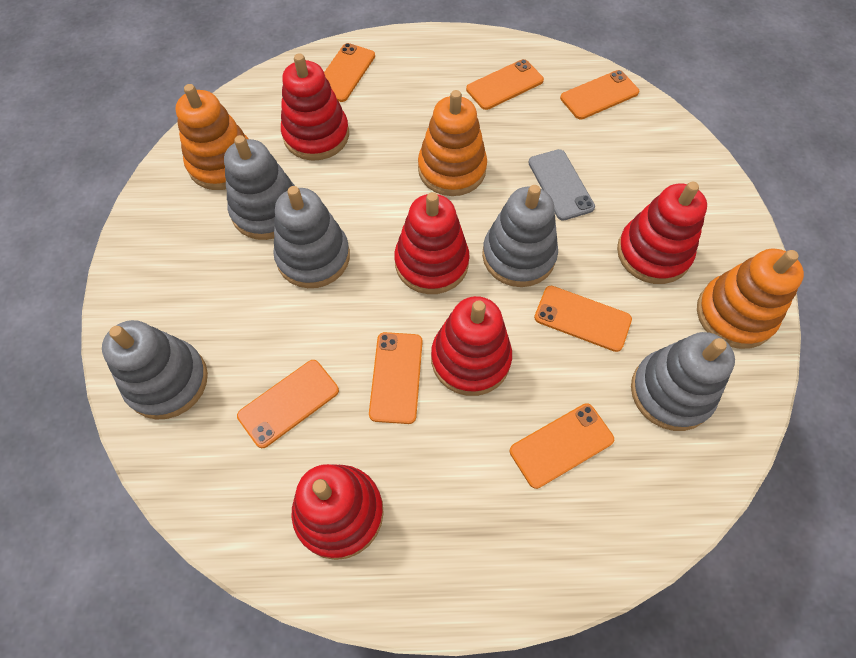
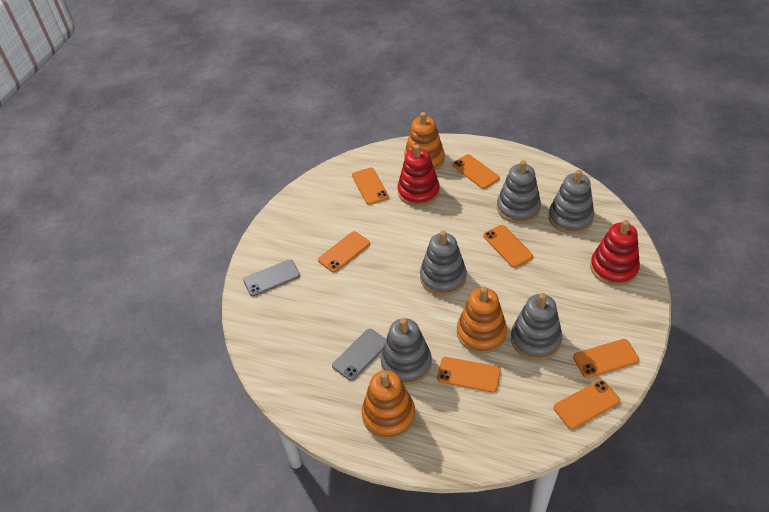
grey phone: 1 -> 2
red stacking toy: 5 -> 2

